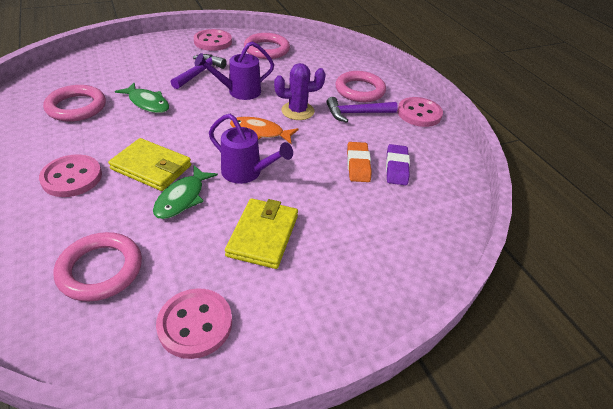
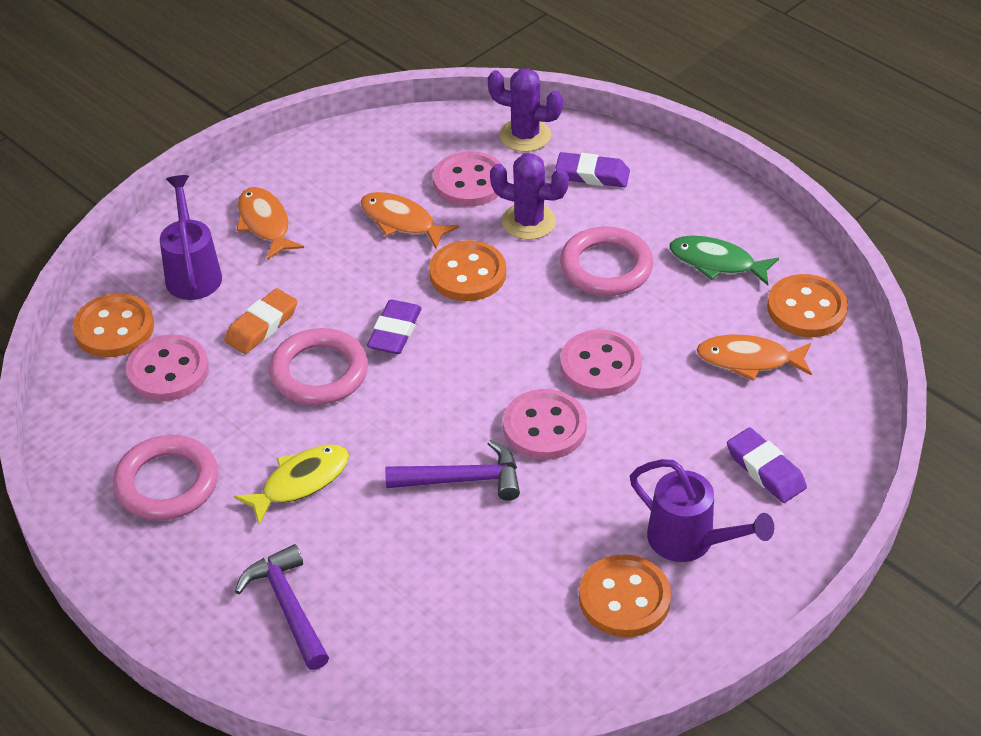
green fish: 2 -> 1
orange button: 0 -> 4
orange fish: 1 -> 3
pink ring: 4 -> 3
purple cactus: 1 -> 2
purple eraser: 1 -> 3
yellow fish: 0 -> 1
yellow wallet: 2 -> 0

